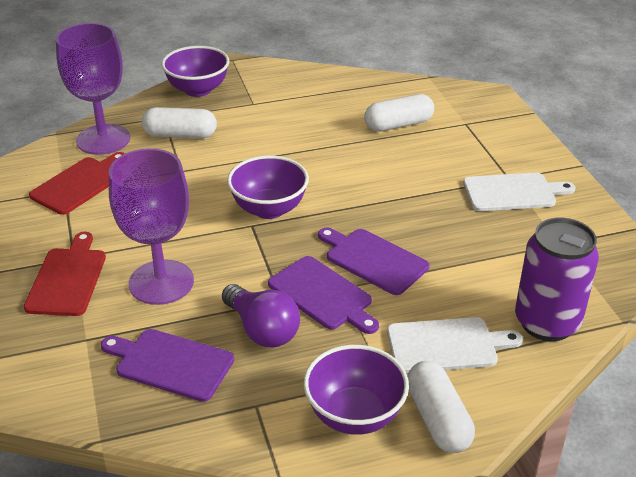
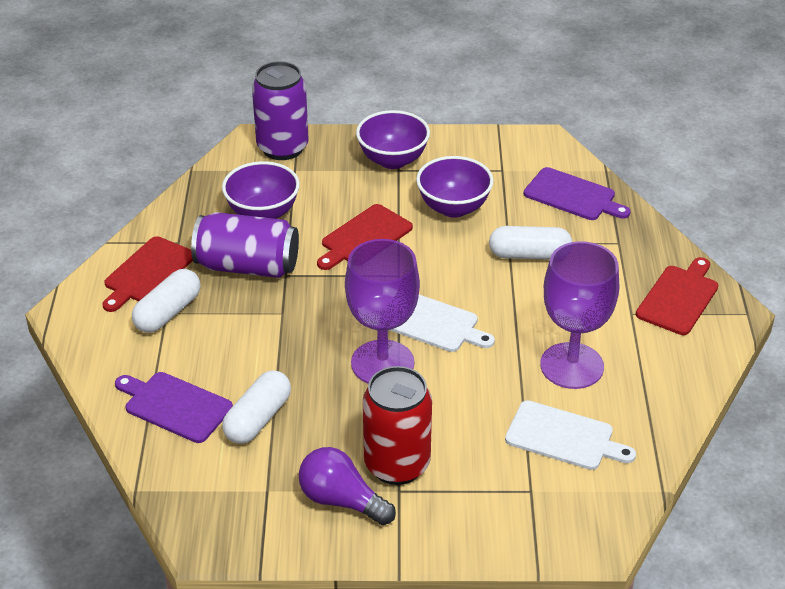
purple can: 1 -> 2
purple cutting board: 3 -> 2
red can: 0 -> 1
red cutting board: 2 -> 3

